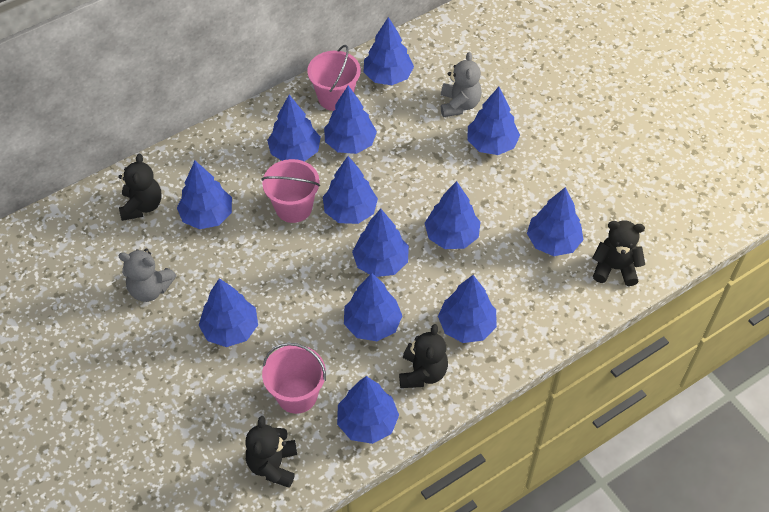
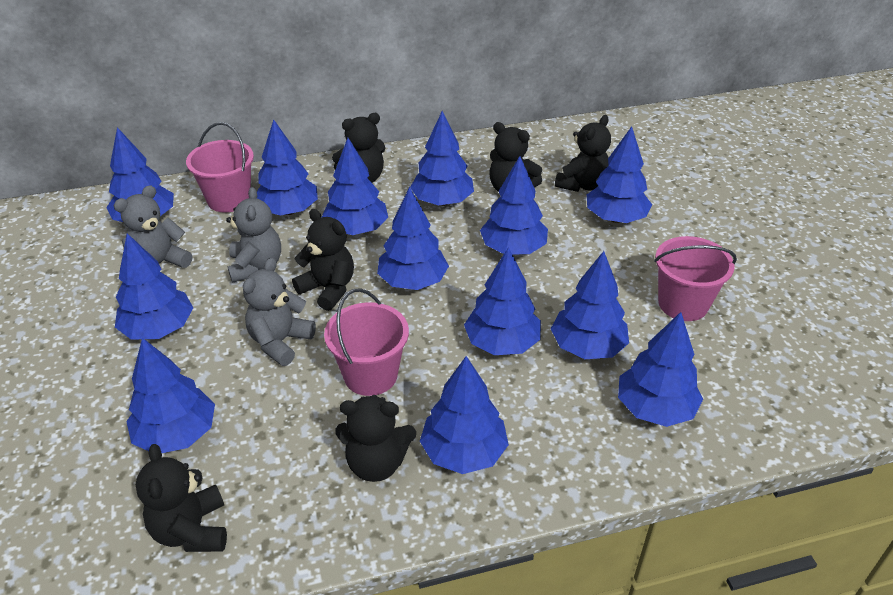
black teddy bear: 4 -> 6
grey teddy bear: 2 -> 3

